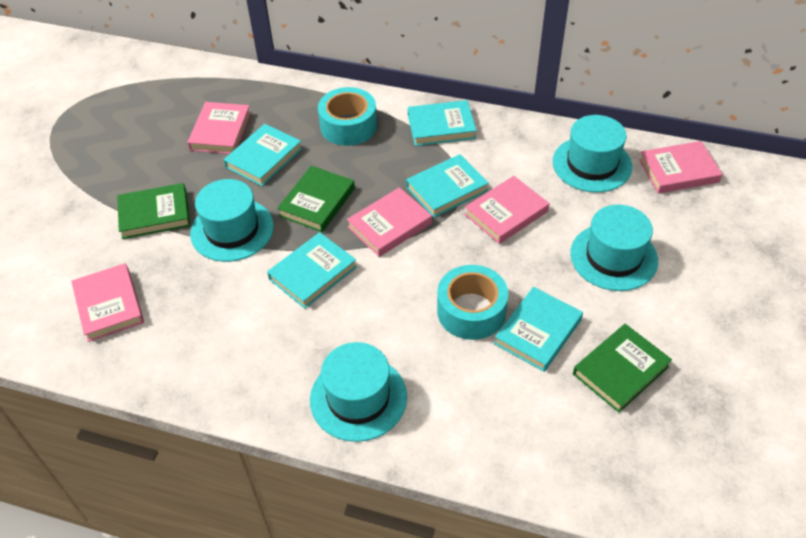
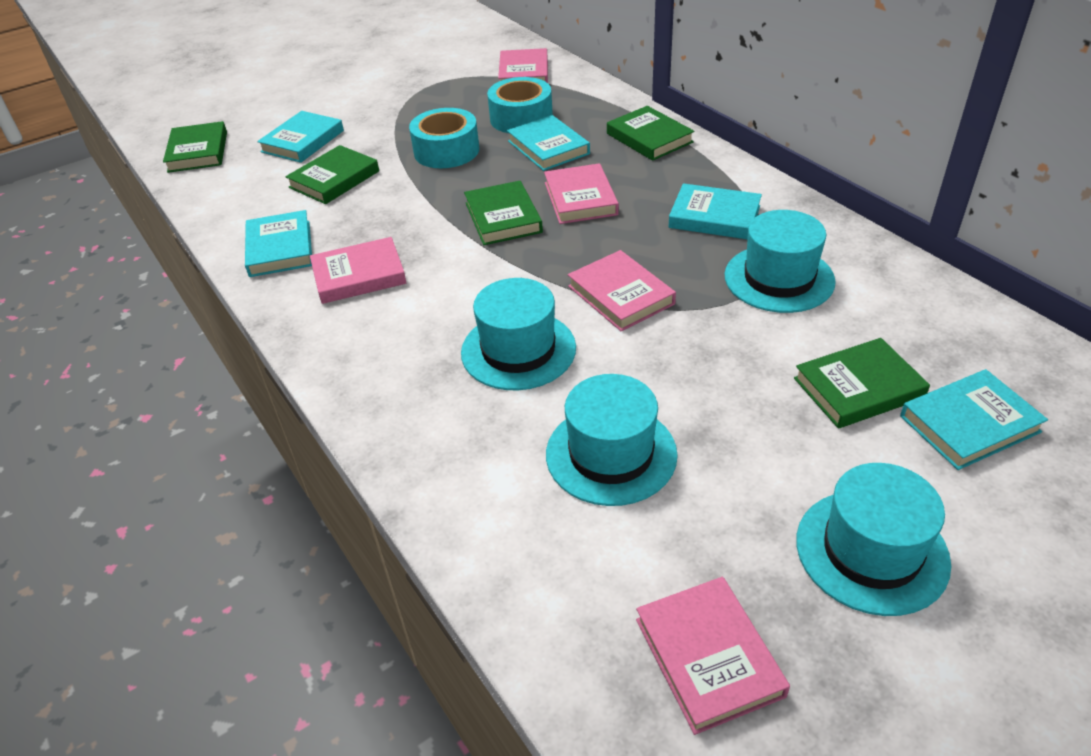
green book: 3 -> 5

